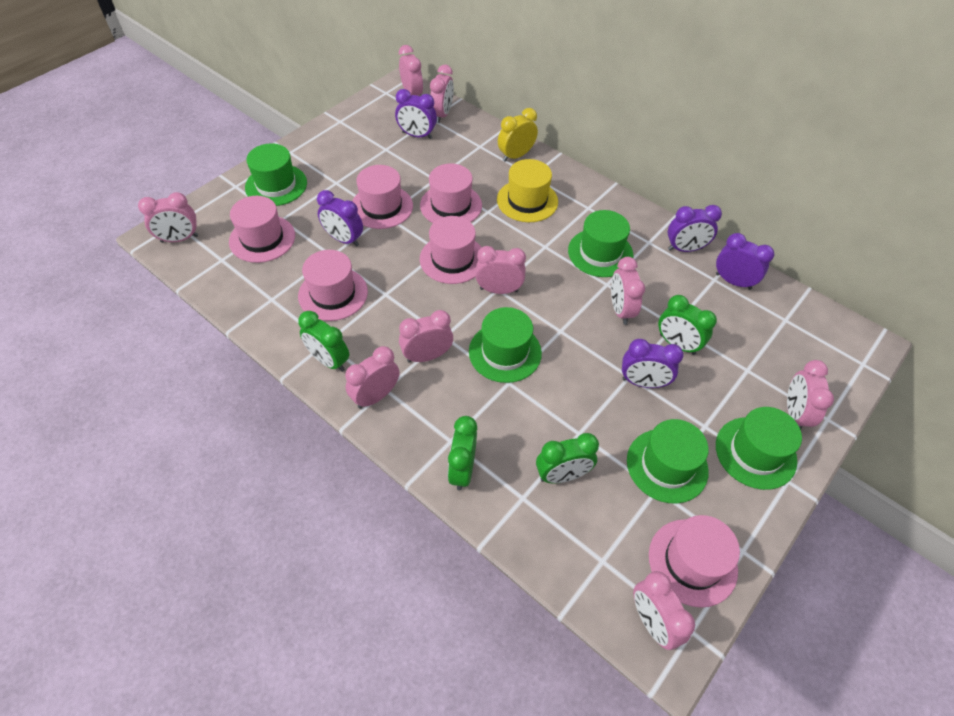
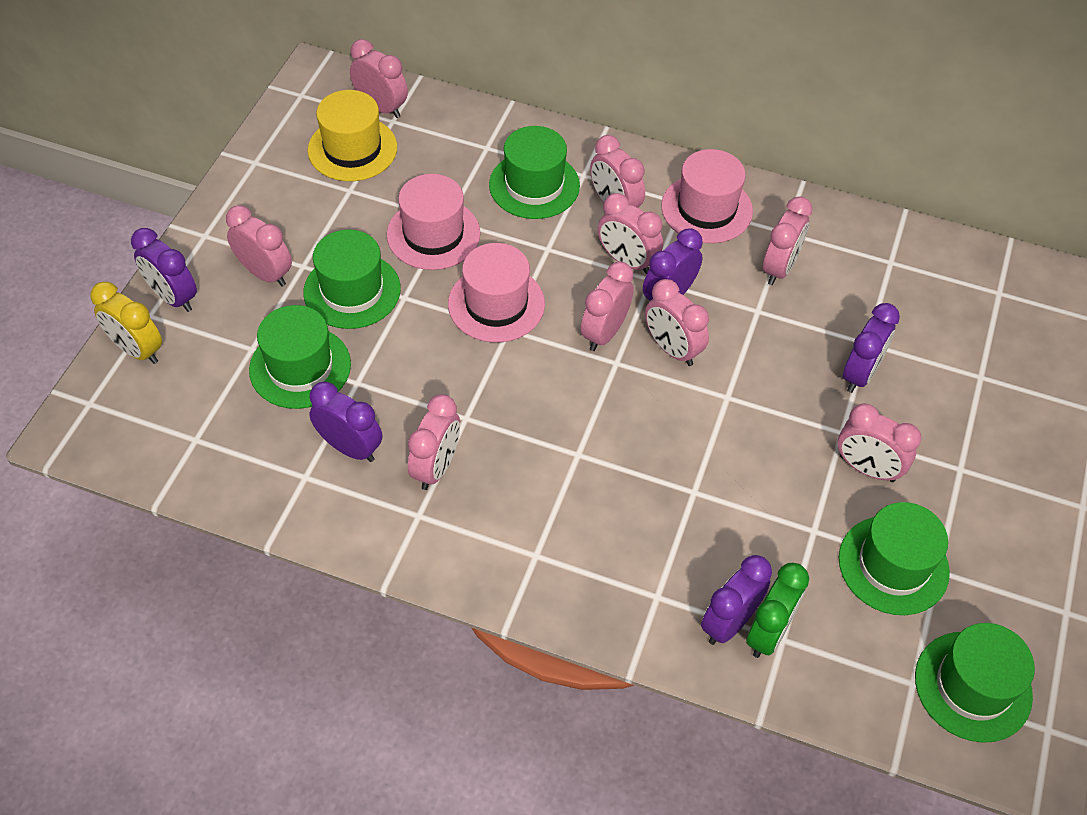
green clock: 4 -> 1
pink hat: 6 -> 3

